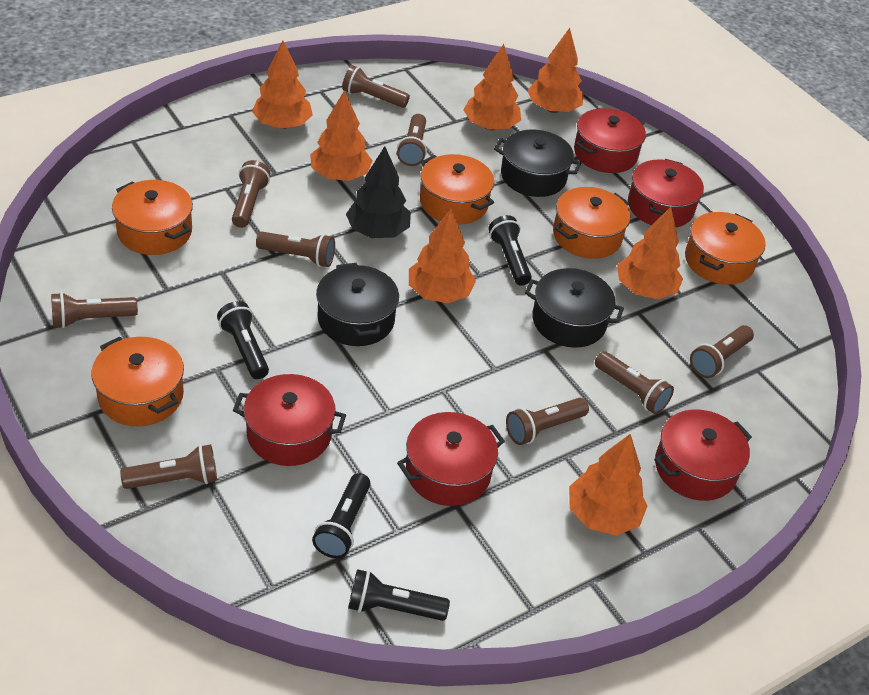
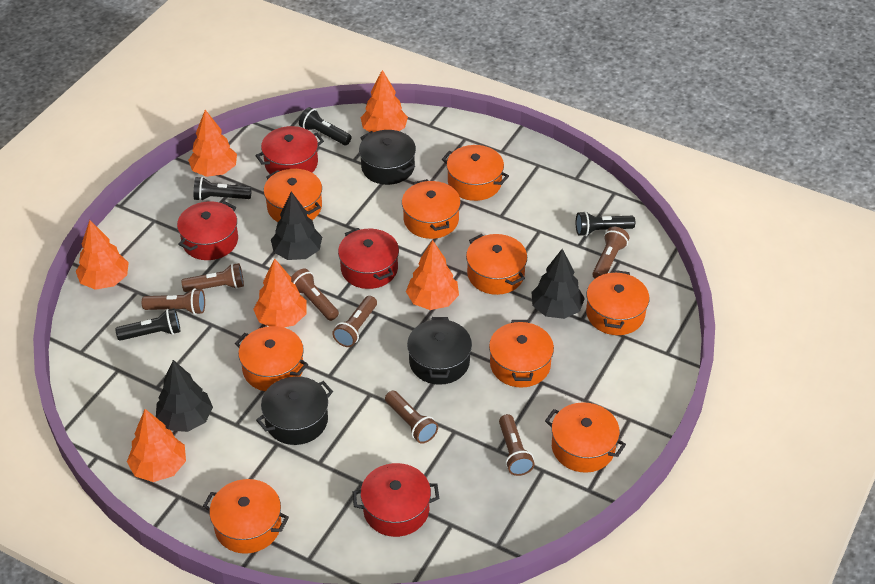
black tree: 1 -> 3
brown flashlight: 9 -> 7
orange pot: 5 -> 9
orange tree: 7 -> 6
red pot: 5 -> 4

